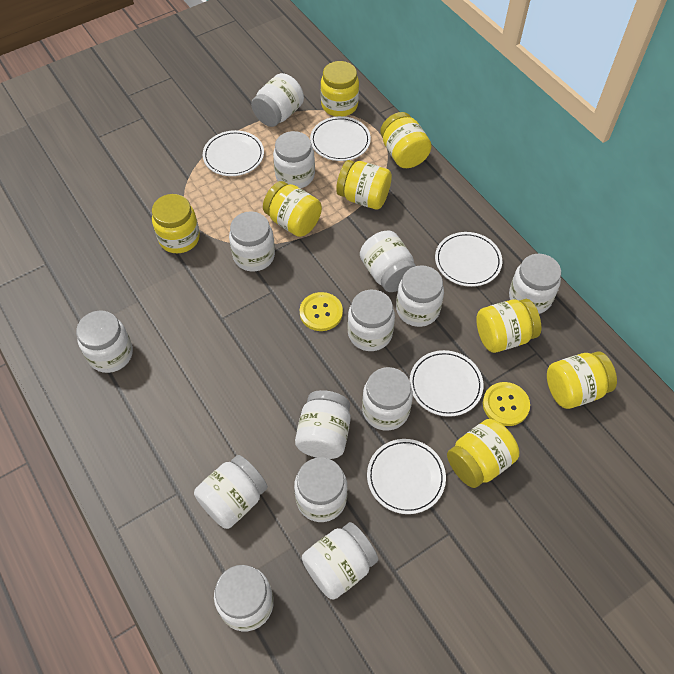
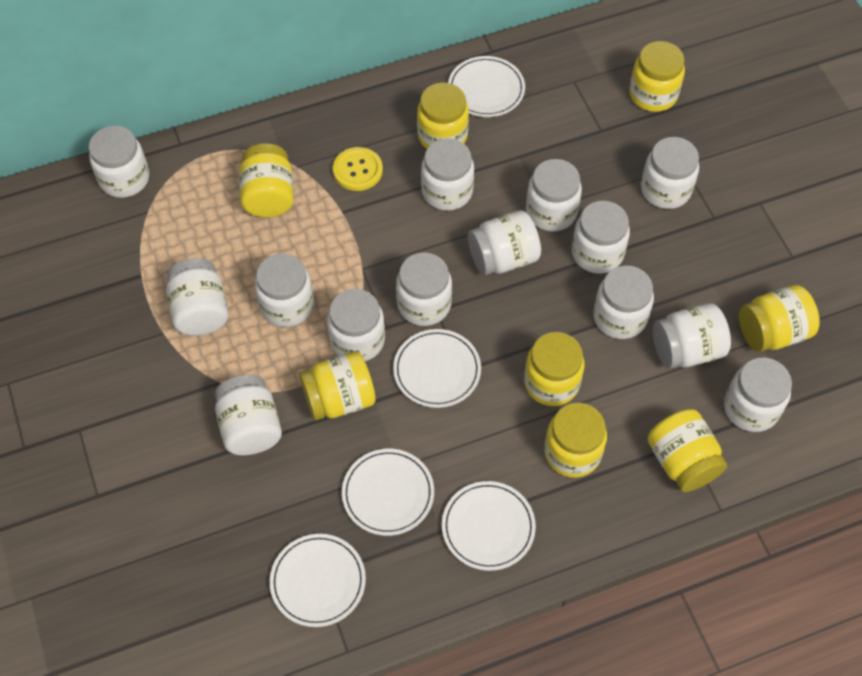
yellow button: 2 -> 1

